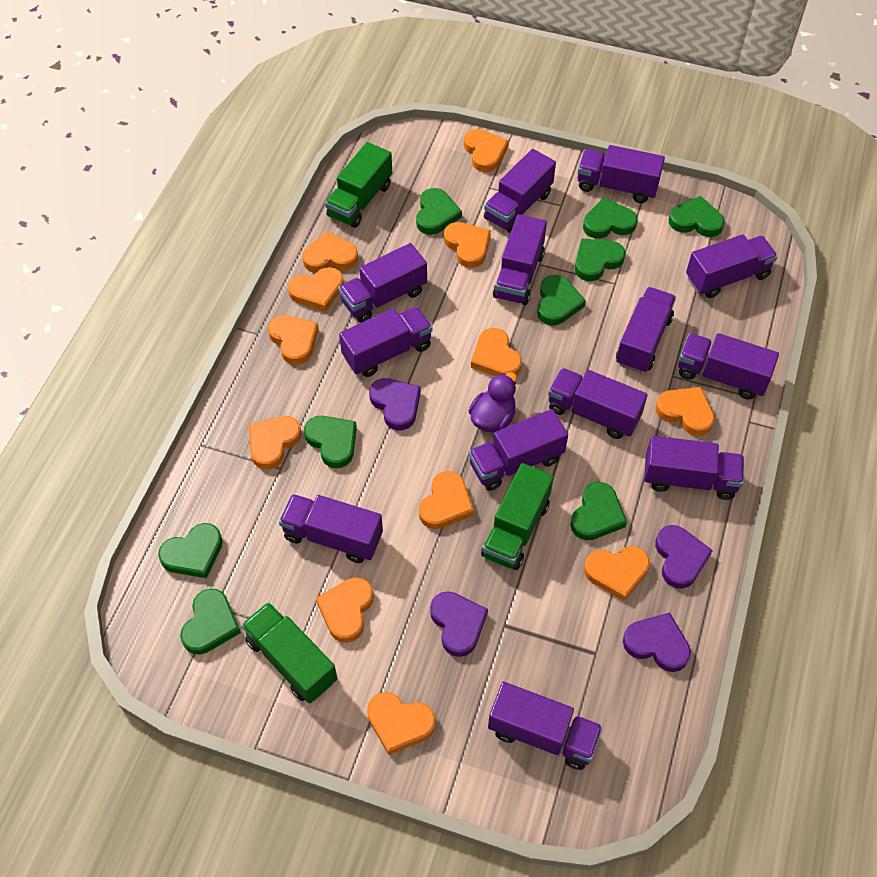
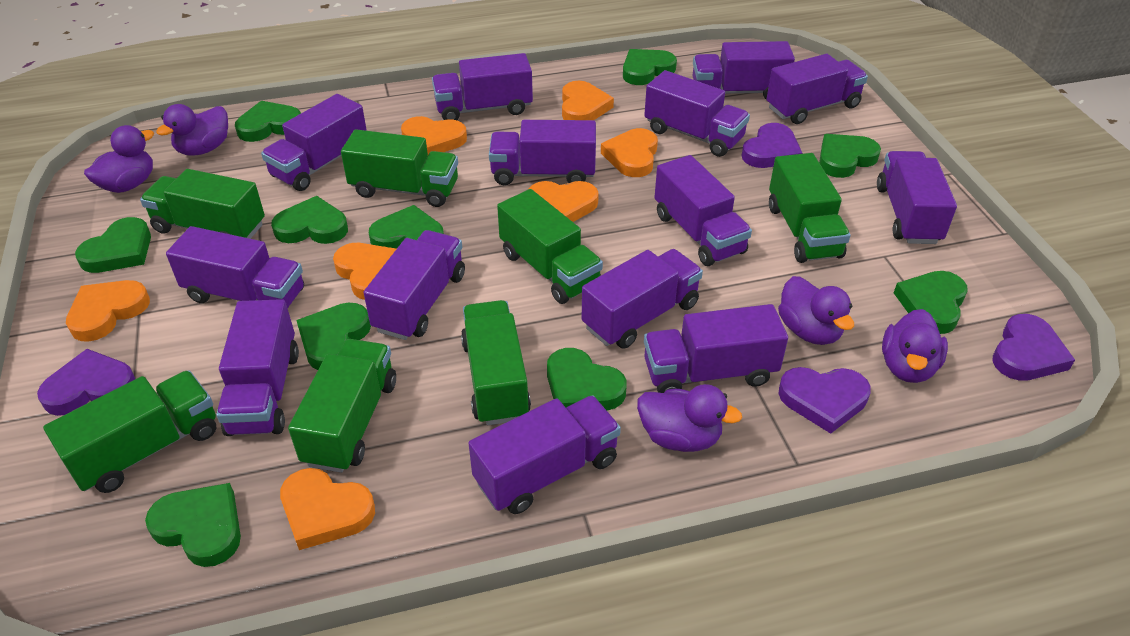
green heart: 9 -> 10
green truck: 3 -> 7
orange heart: 12 -> 7
purple duck: 1 -> 5
purple truck: 13 -> 14

